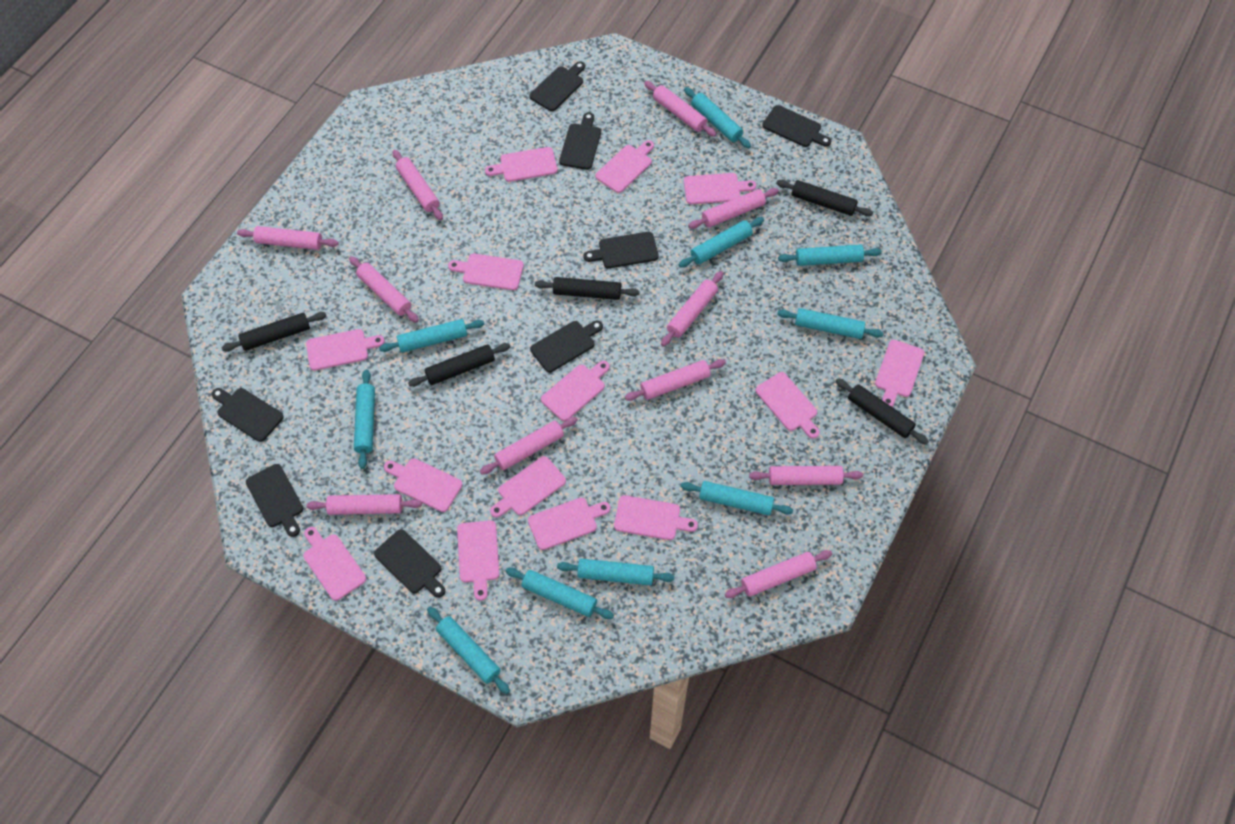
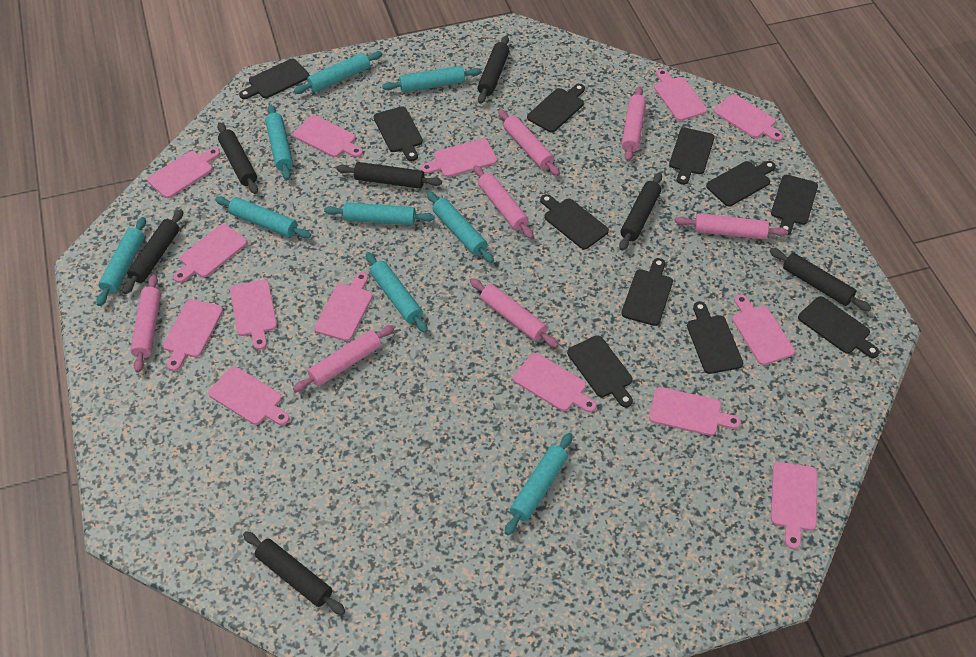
black cutting board: 8 -> 11
black rolling pin: 5 -> 7
pink rolling pin: 11 -> 7
turquoise rolling pin: 10 -> 9

